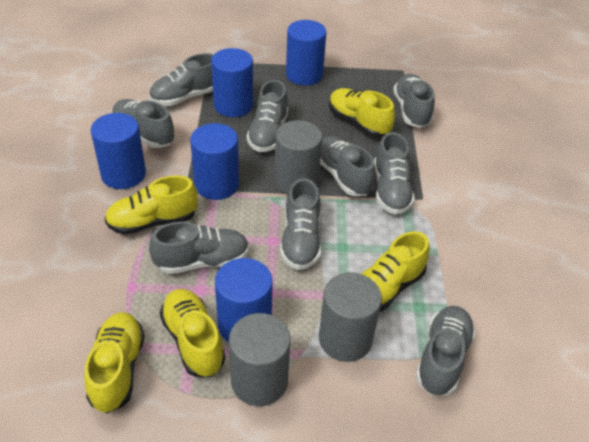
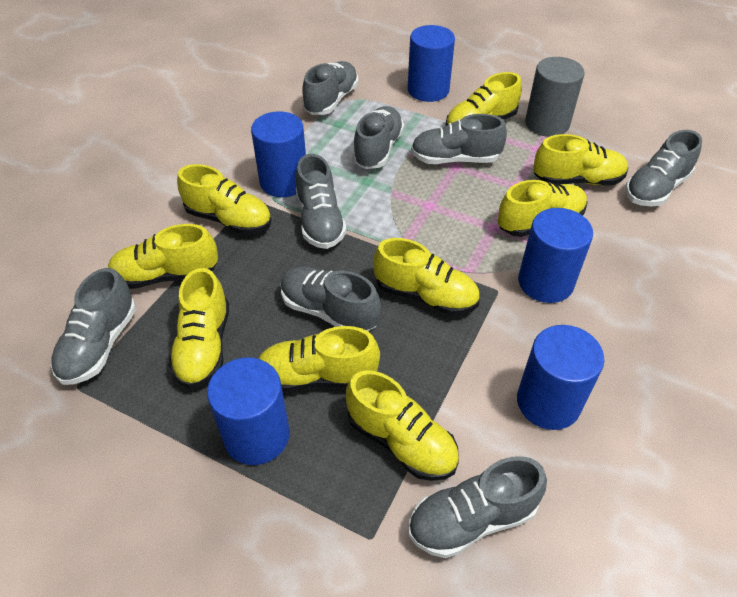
grey cylinder: 3 -> 1
grey shoe: 9 -> 8
yellow shoe: 5 -> 9

